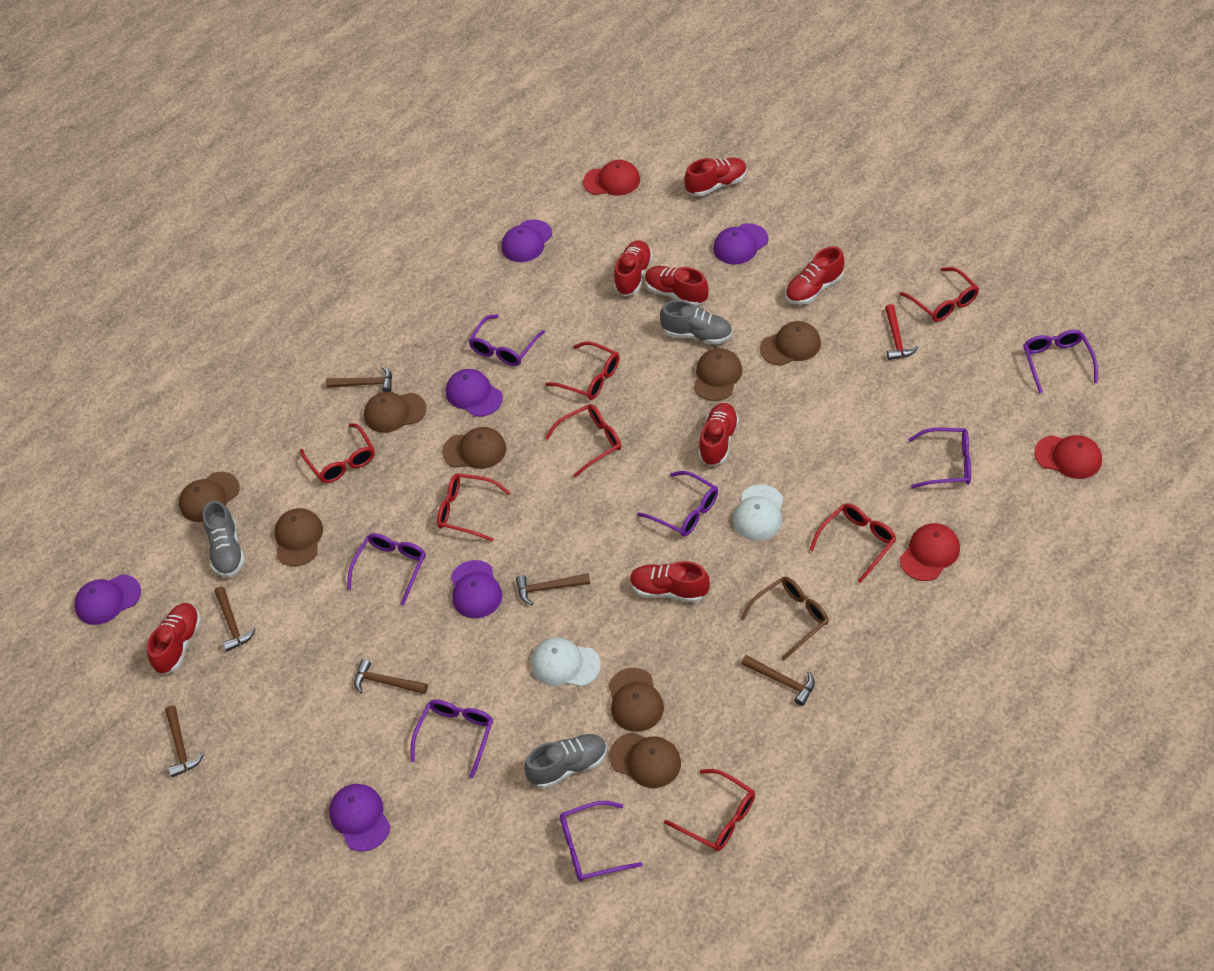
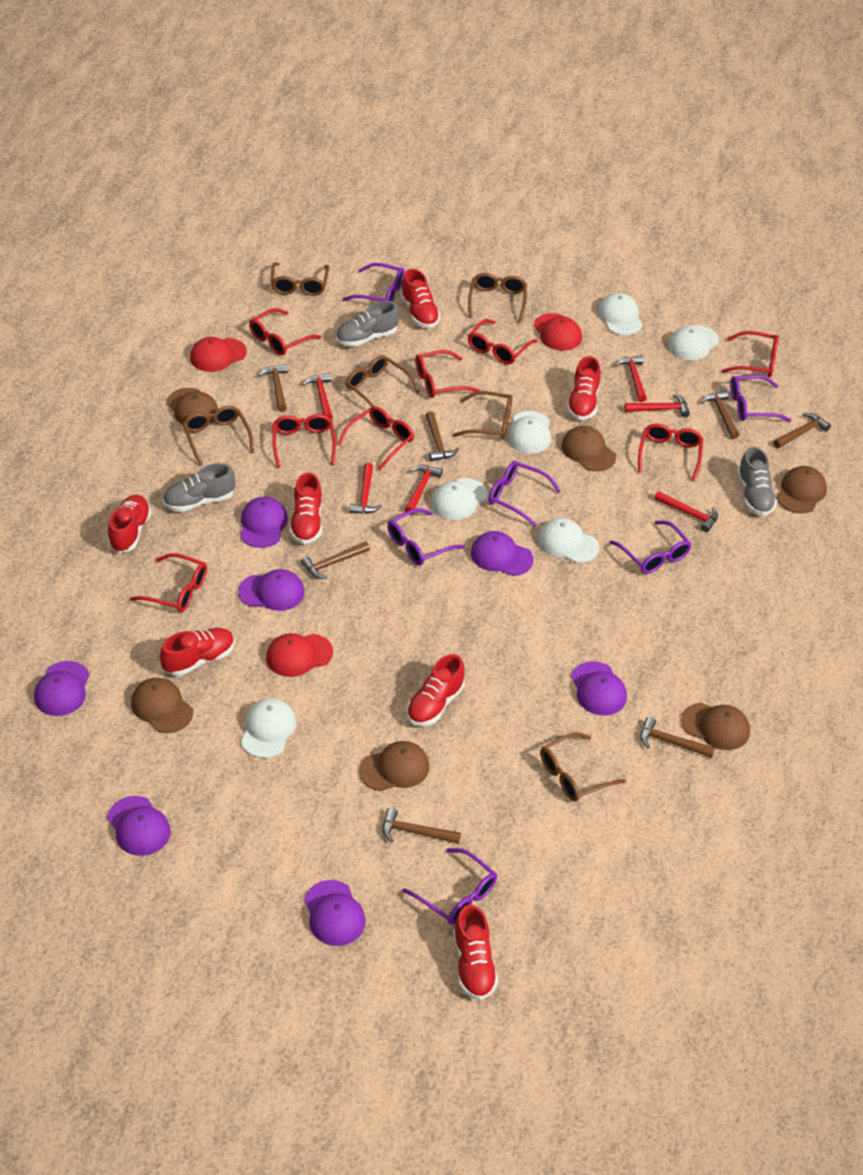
brown cap: 8 -> 6
brown glasses: 1 -> 6
brown hammer: 6 -> 7
purple cap: 6 -> 7
purple glasses: 7 -> 6
red glasses: 7 -> 8
red hammer: 1 -> 6
white cap: 2 -> 6

